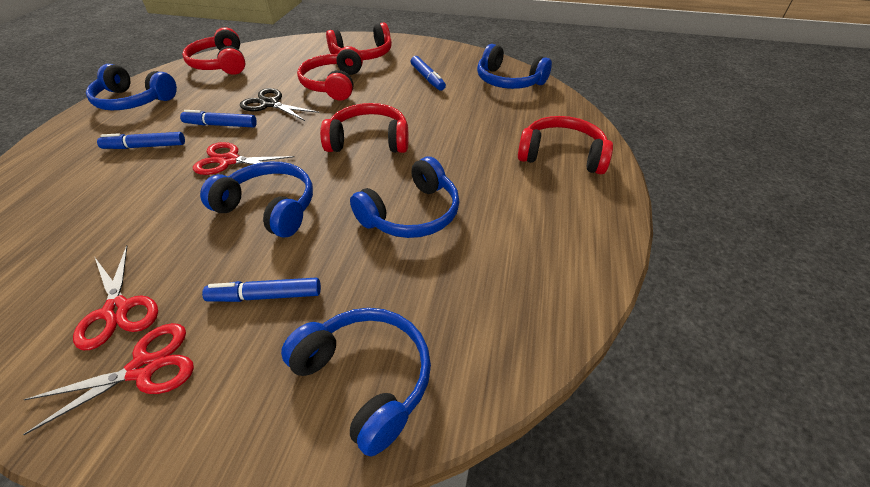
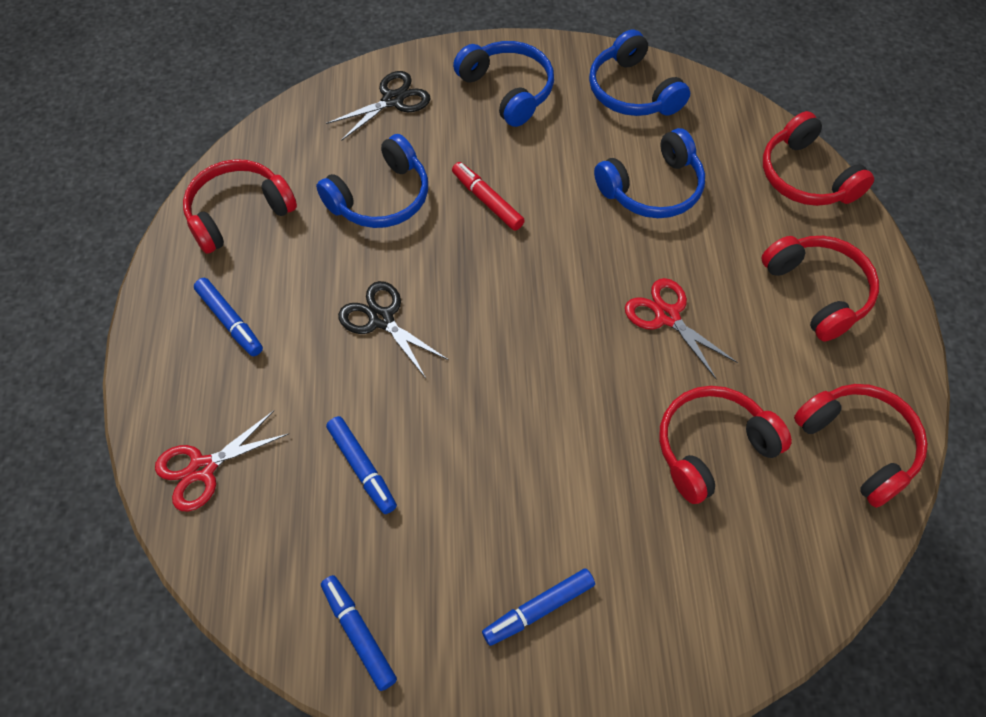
black scissors: 1 -> 2
blue headphones: 5 -> 4
red marker: 0 -> 1
red scissors: 3 -> 2

